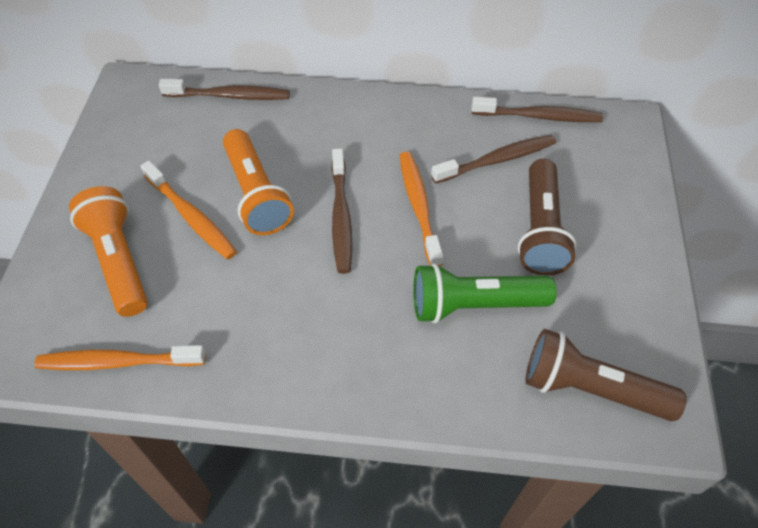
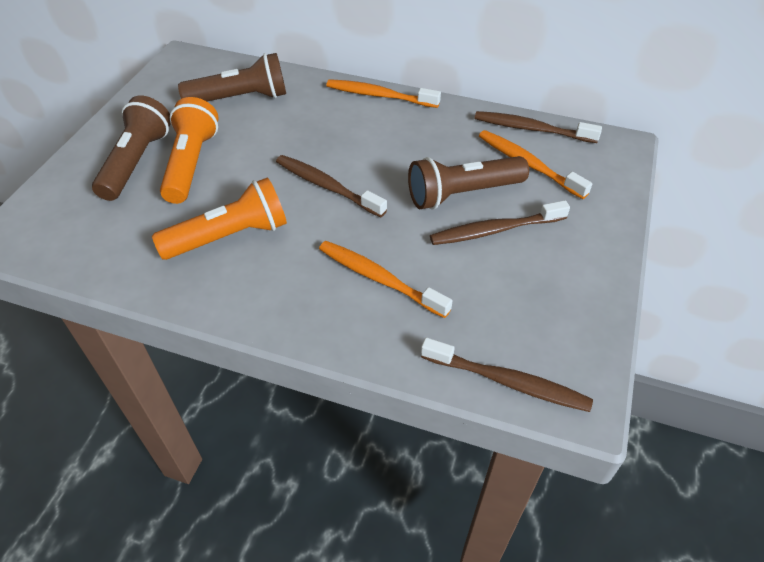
brown flashlight: 2 -> 3
green flashlight: 1 -> 0

